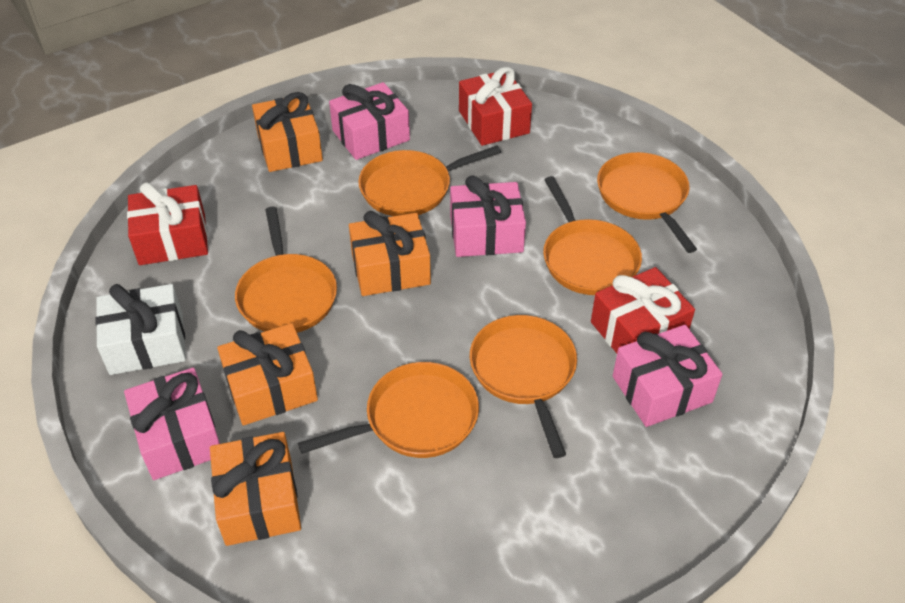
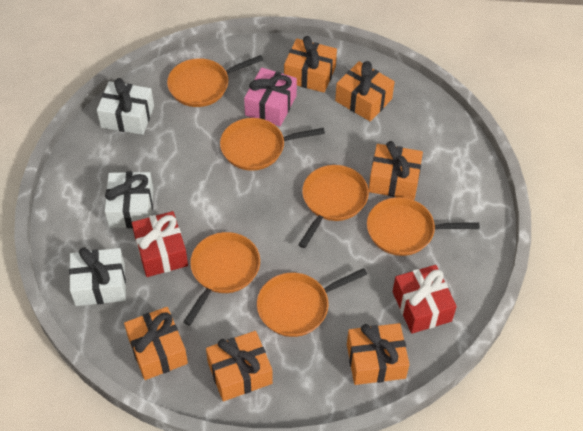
orange gift: 4 -> 6
pink gift: 4 -> 1
red gift: 3 -> 2
white gift: 1 -> 3

